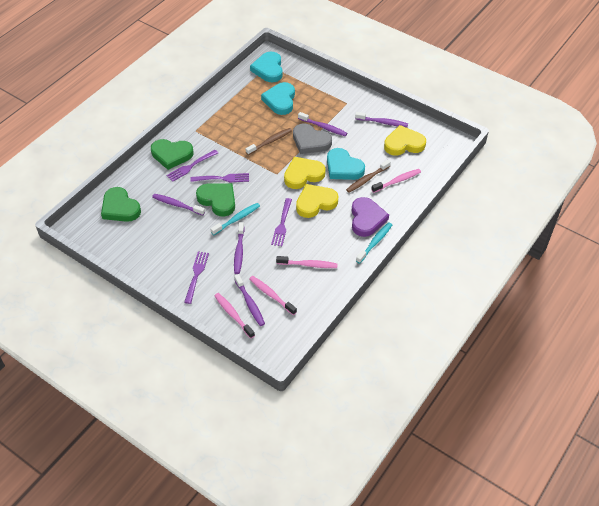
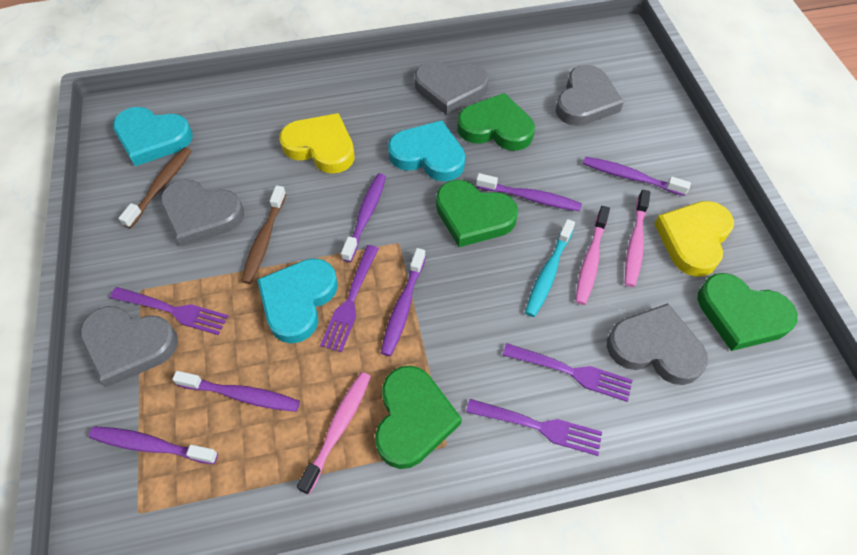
green heart: 3 -> 4
grey heart: 1 -> 5
pink toothbrush: 4 -> 3
purple heart: 1 -> 0
purple toothbrush: 5 -> 6
turquoise toothbrush: 2 -> 1
yellow heart: 3 -> 2

